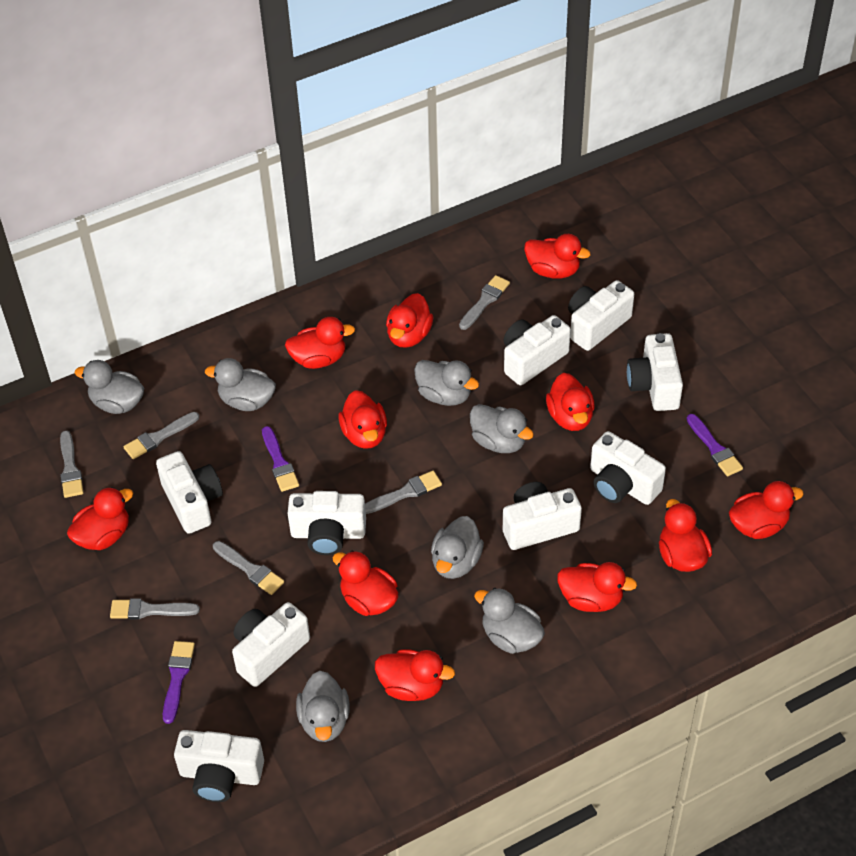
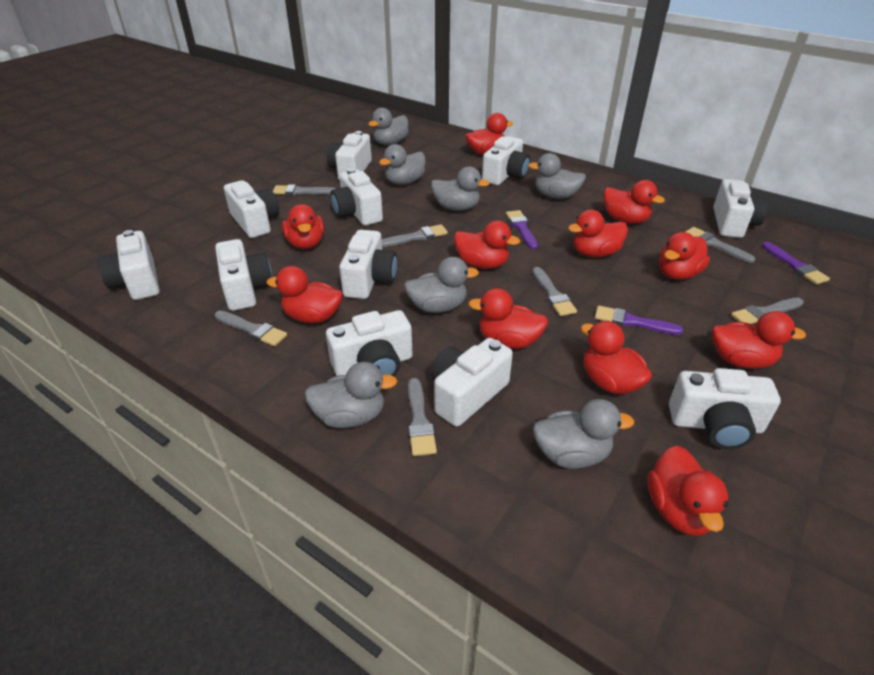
grey brush: 6 -> 7
white camera: 9 -> 11

